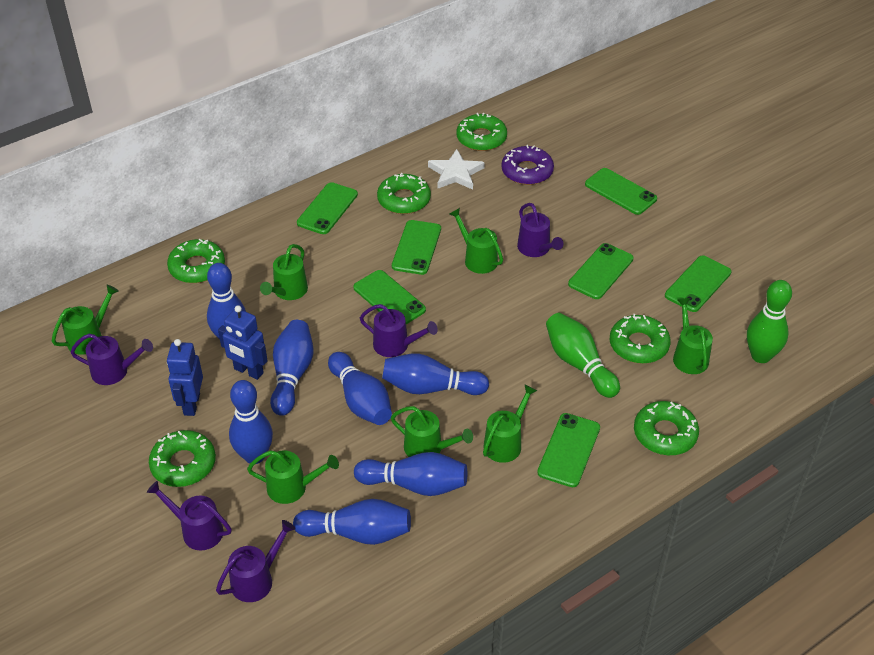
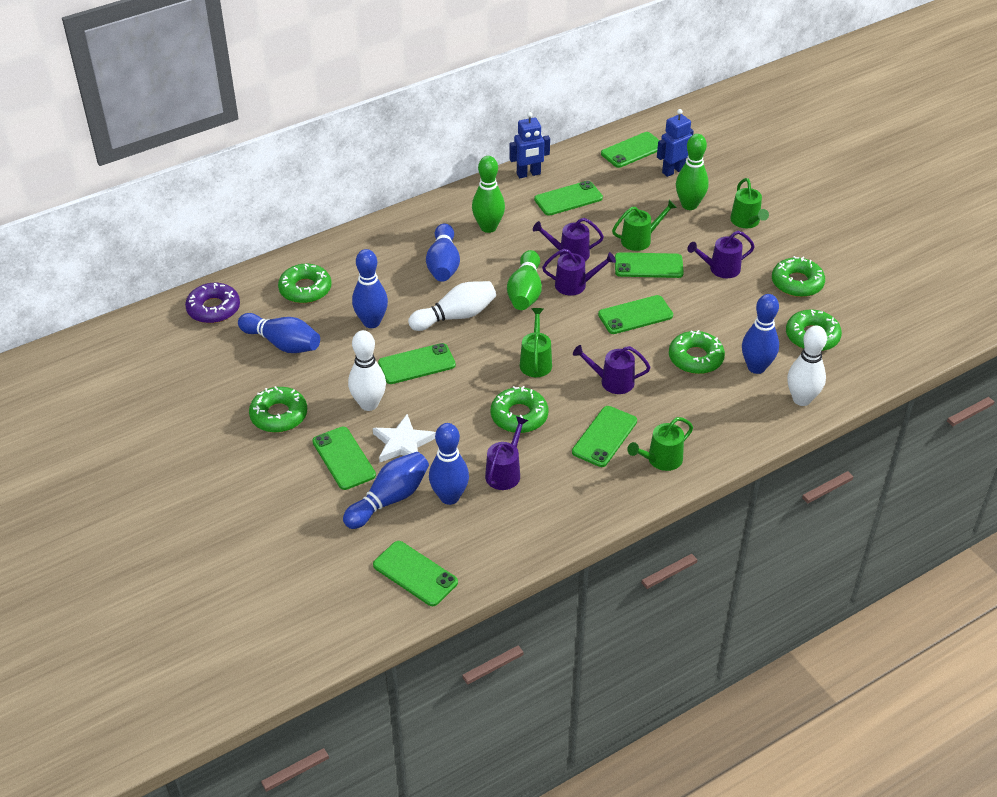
blue bowling pin: 7 -> 6
green bowling pin: 2 -> 3
green phone: 7 -> 8
green watering can: 7 -> 4
white bowling pin: 0 -> 3

